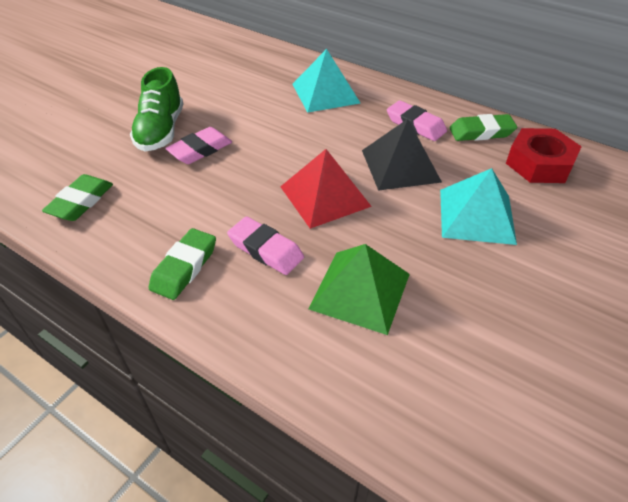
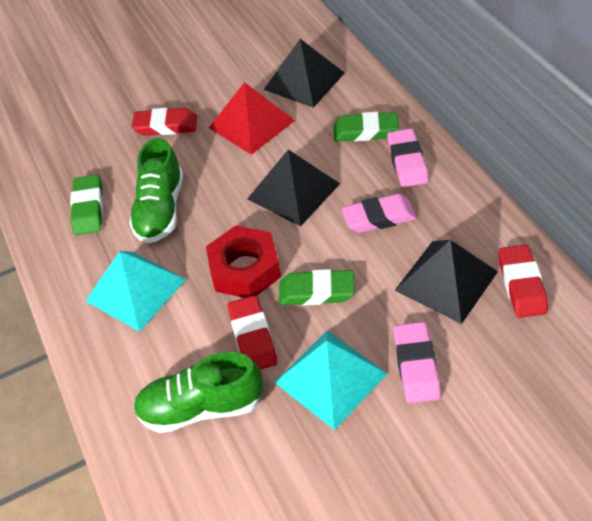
black pyramid: 1 -> 3
green pyramid: 1 -> 0
green shoe: 1 -> 2
red eraser: 0 -> 3

